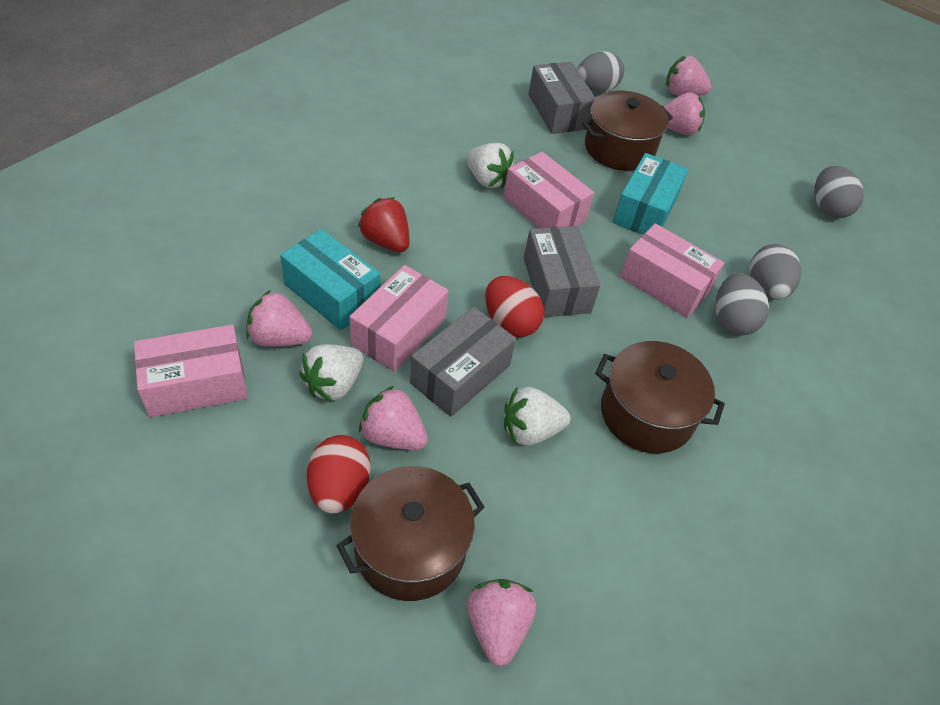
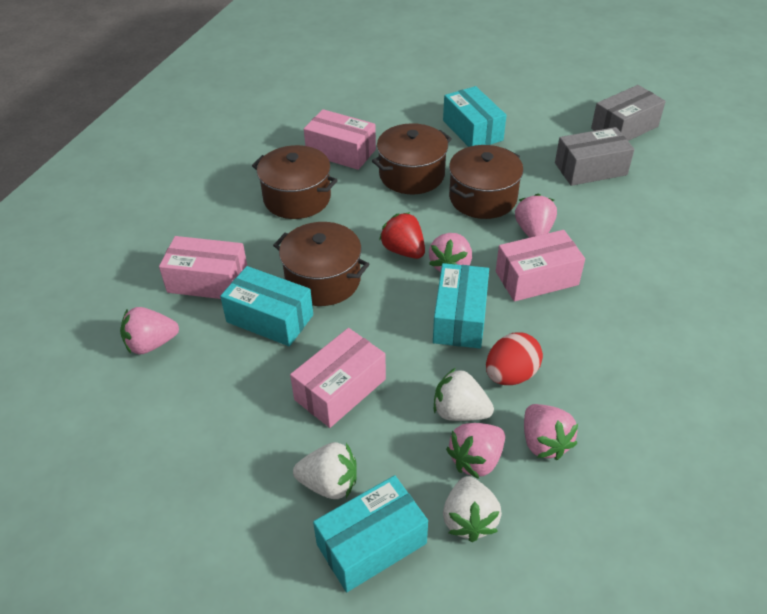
brown pot: 3 -> 4
grey box: 3 -> 2
grey egg: 4 -> 0
red egg: 2 -> 1
turquoise box: 2 -> 4

